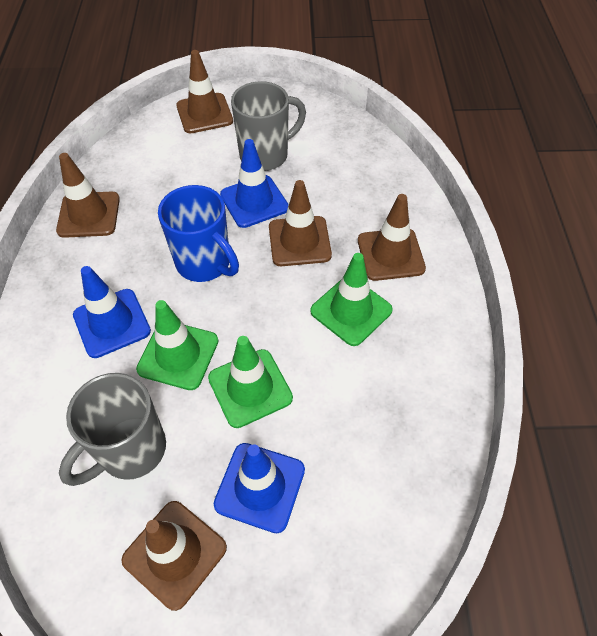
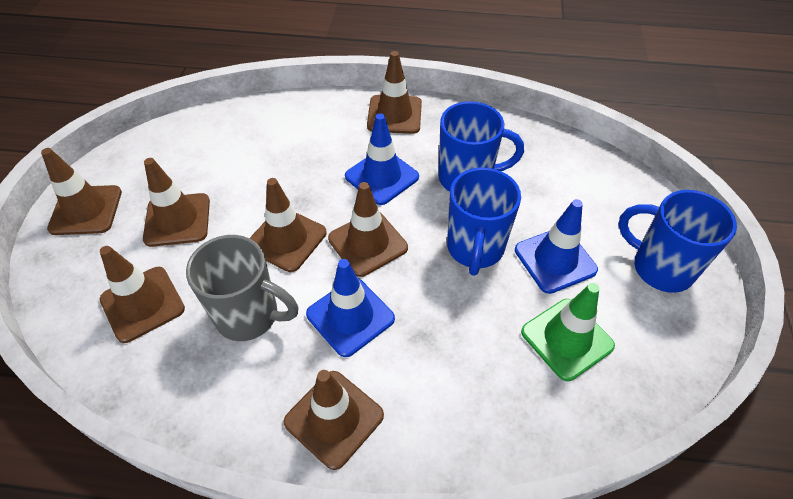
blue mug: 1 -> 3
brown traffic cone: 5 -> 7
green traffic cone: 3 -> 1
grey mug: 2 -> 1

